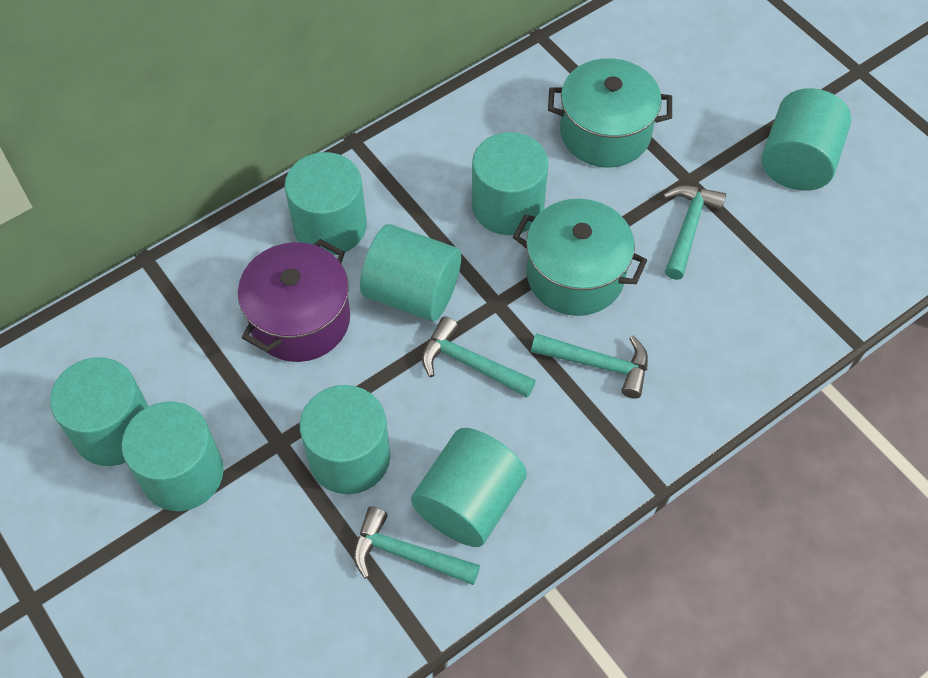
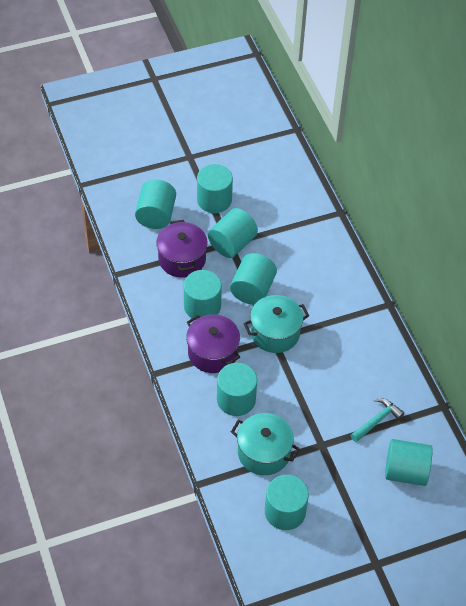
purple pot: 1 -> 2
turquoise hammer: 4 -> 1

